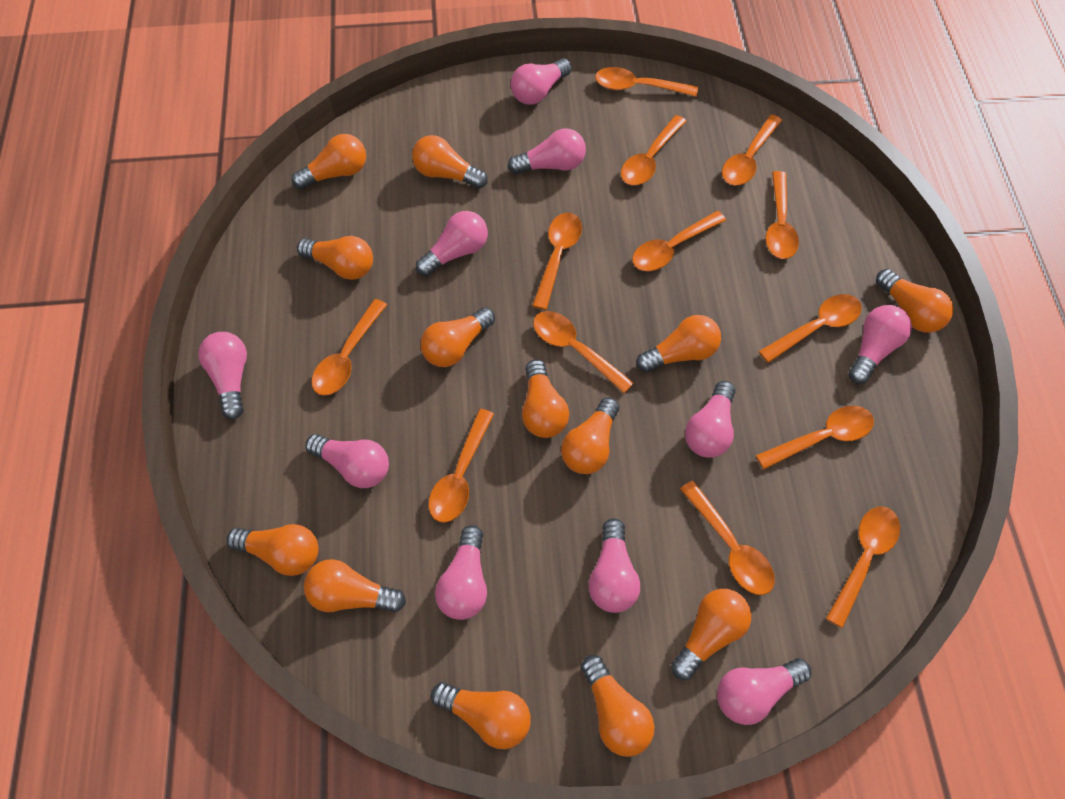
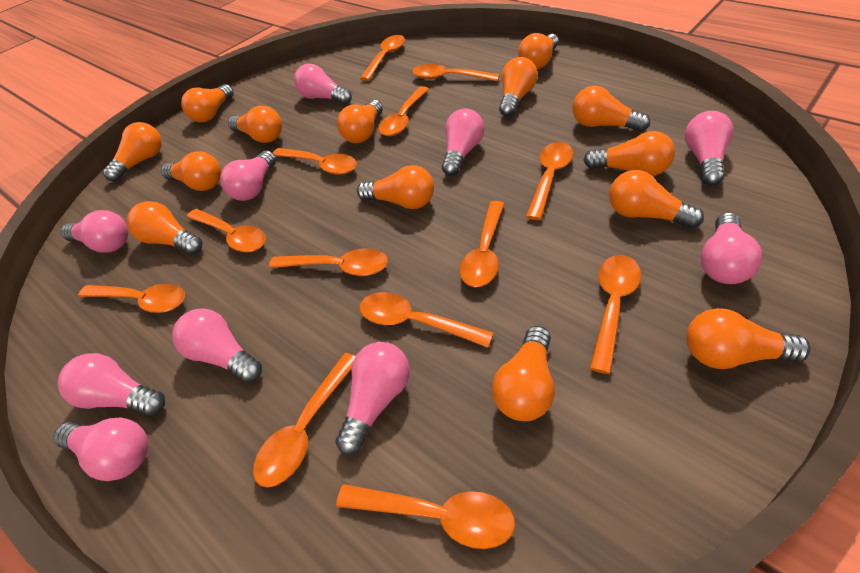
orange light bulb: 13 -> 14

